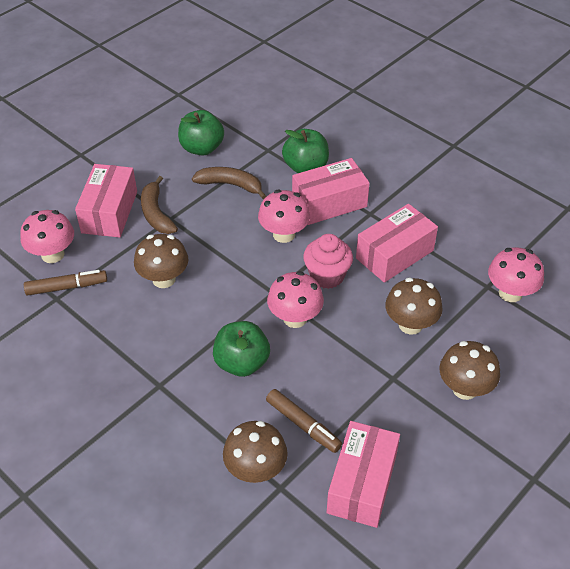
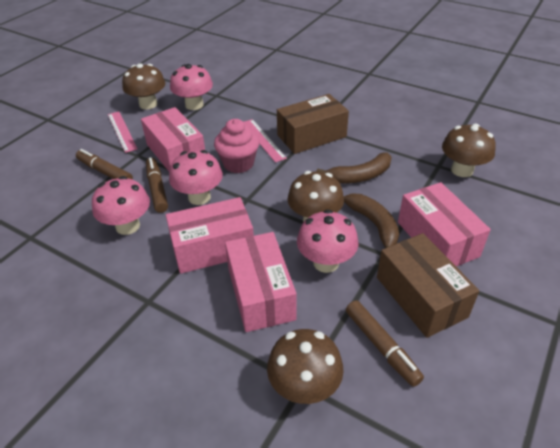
brown box: 0 -> 2
brown marker: 2 -> 3
green apple: 3 -> 0
pink ruler: 0 -> 2

